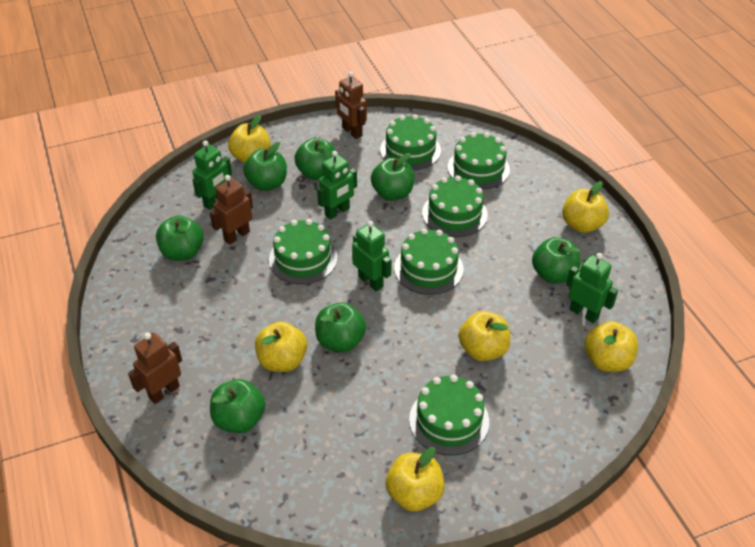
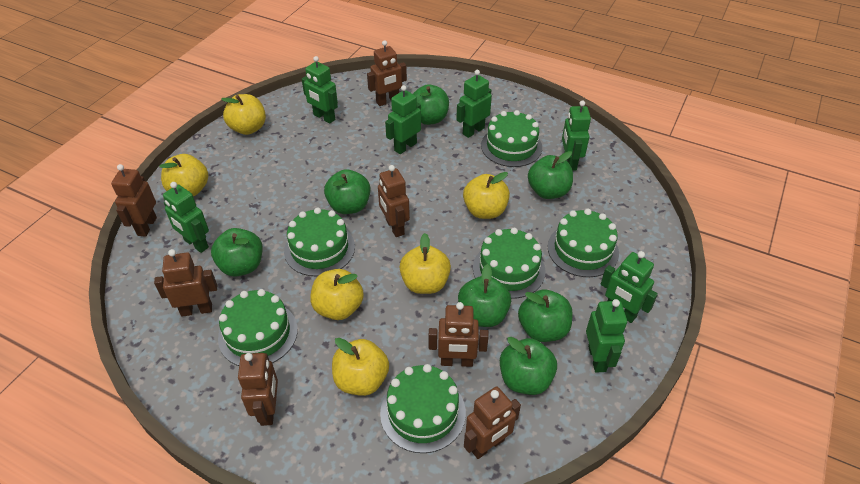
brown robot: 3 -> 7
green robot: 4 -> 7

